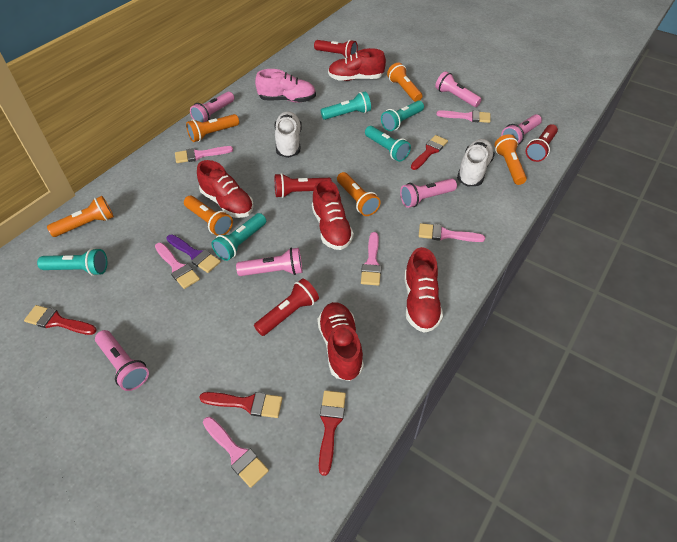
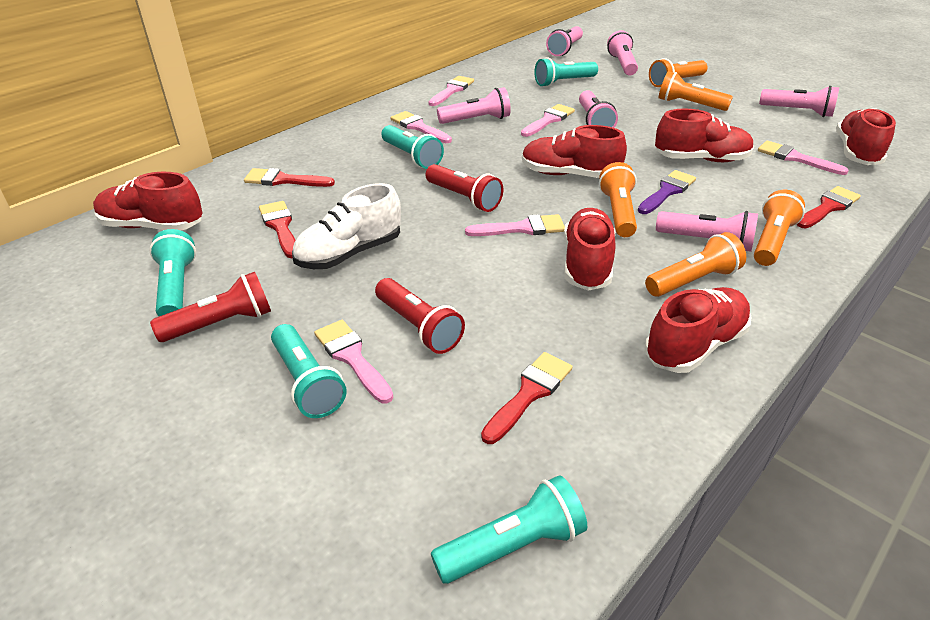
orange flashlight: 6 -> 5
pink shoe: 1 -> 0
red flashlight: 4 -> 3
red shoe: 5 -> 6
white shoe: 2 -> 1

